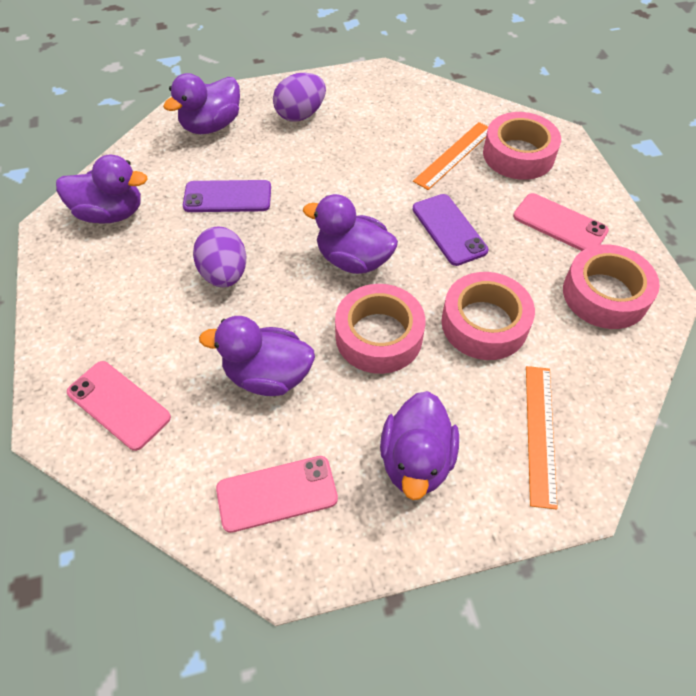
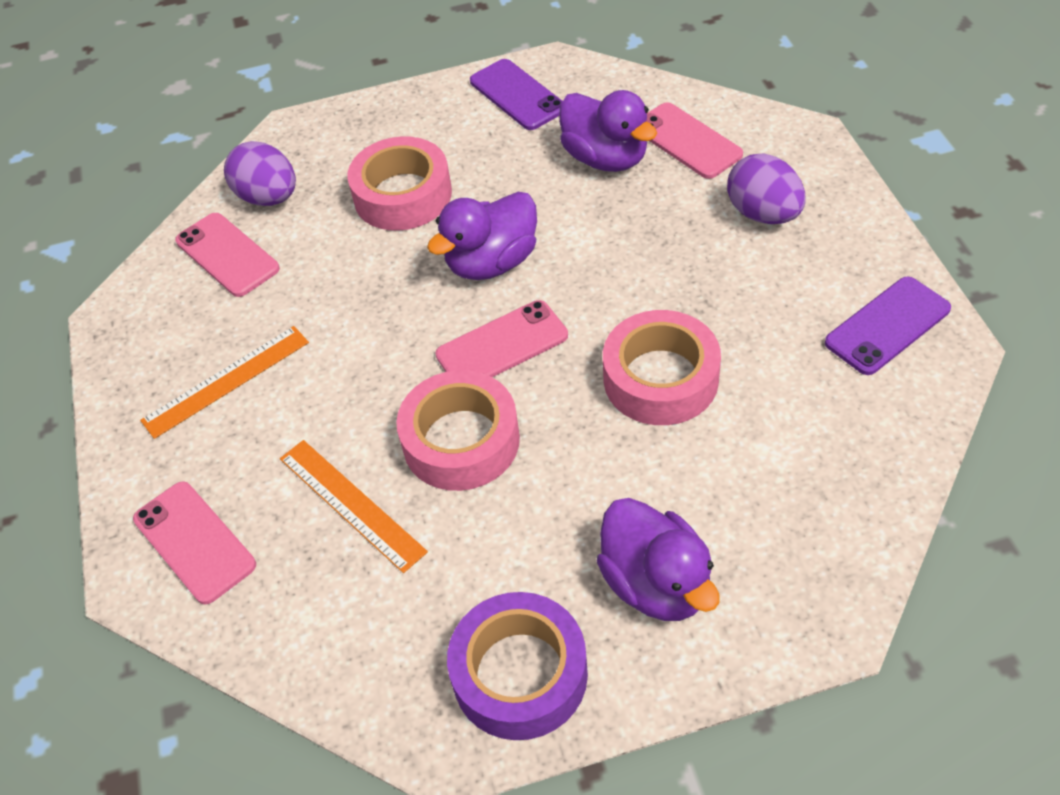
pink phone: 3 -> 4
pink tape: 4 -> 3
purple duck: 5 -> 3
purple tape: 0 -> 1

